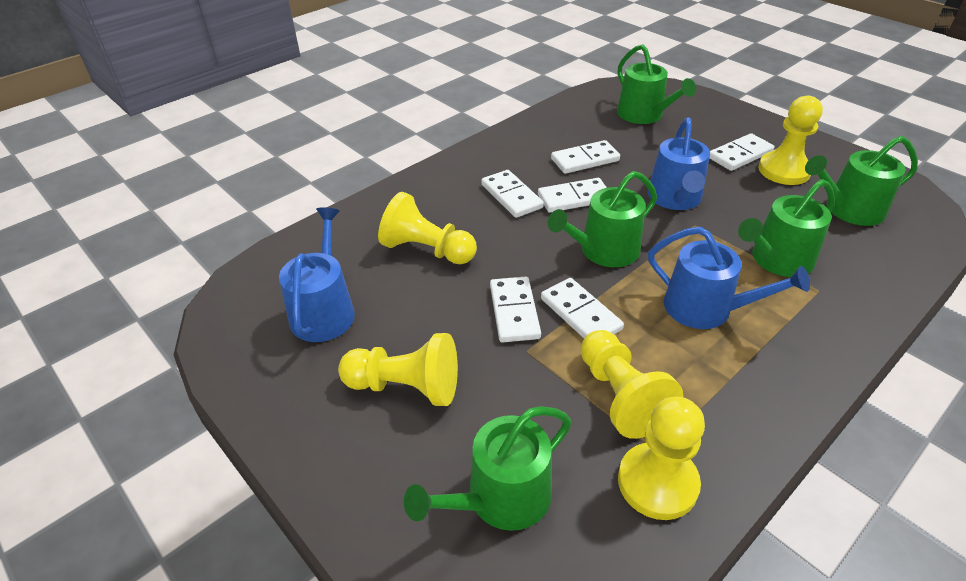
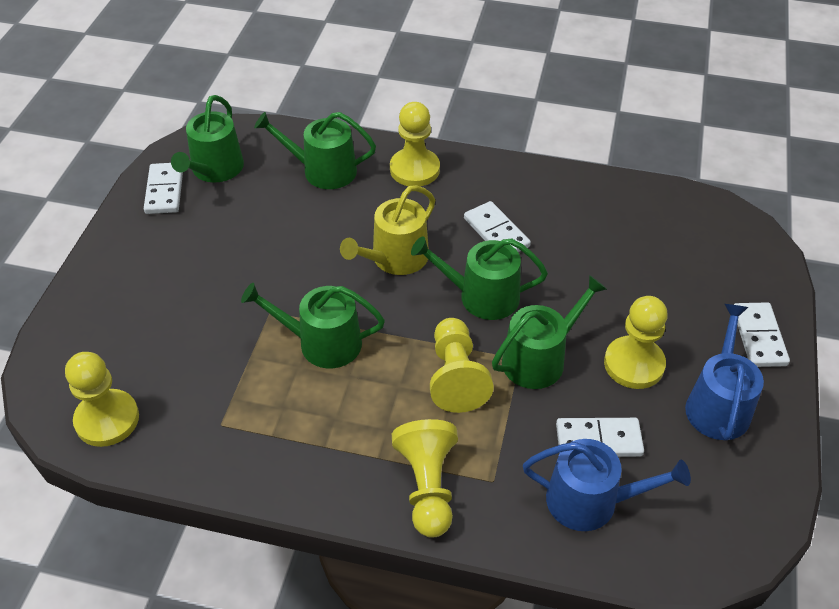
blue watering can: 3 -> 2
white domino: 6 -> 4
yellow watering can: 0 -> 1

